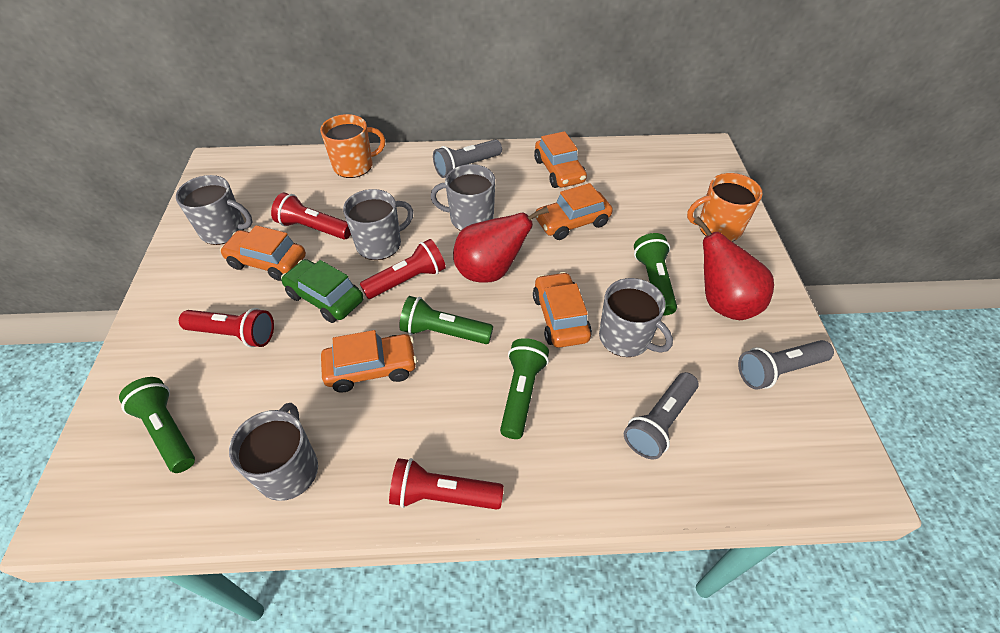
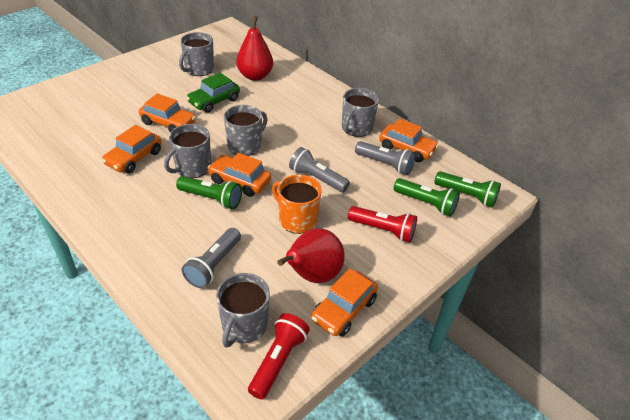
green flashlight: 4 -> 3
orange mug: 2 -> 1
red flashlight: 4 -> 2

